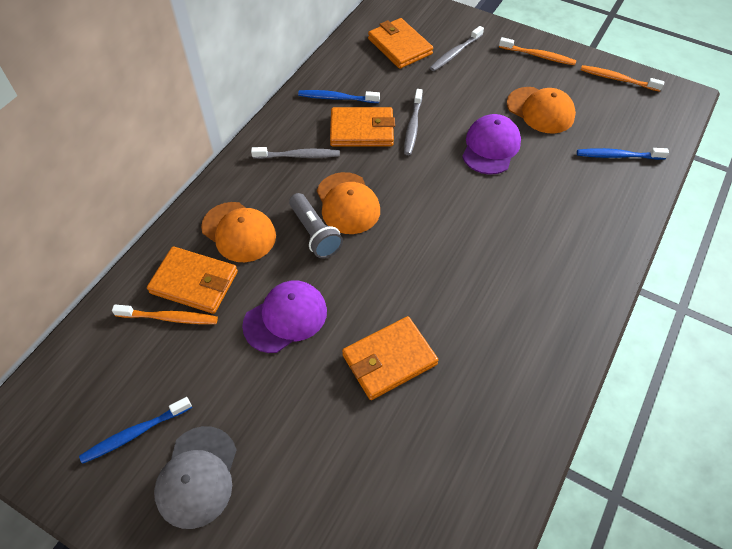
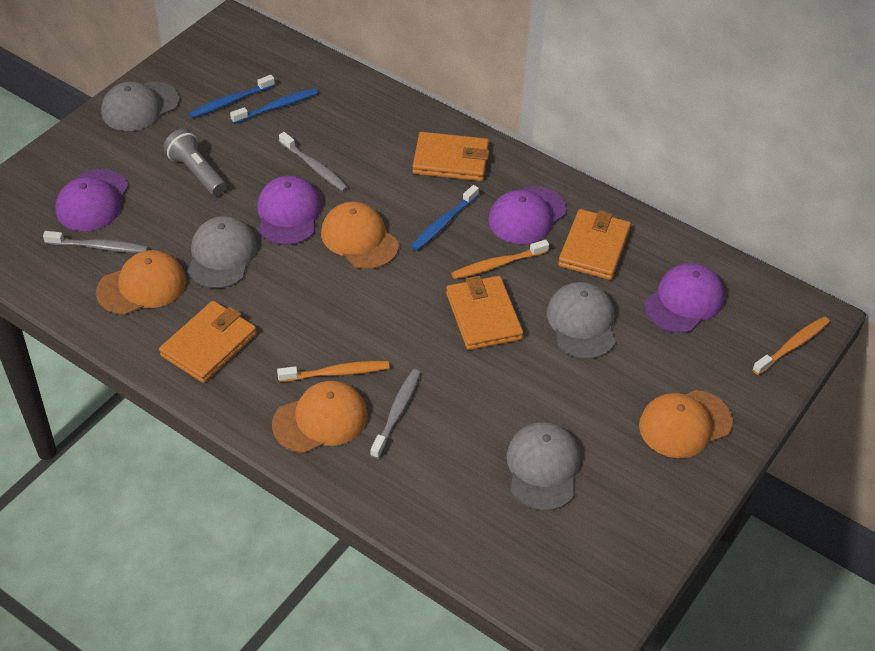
grey cap: 1 -> 4
orange cap: 3 -> 4
purple cap: 2 -> 4

